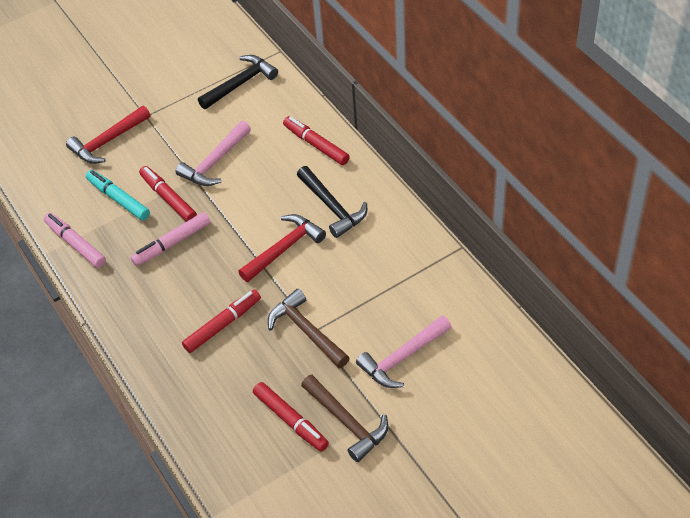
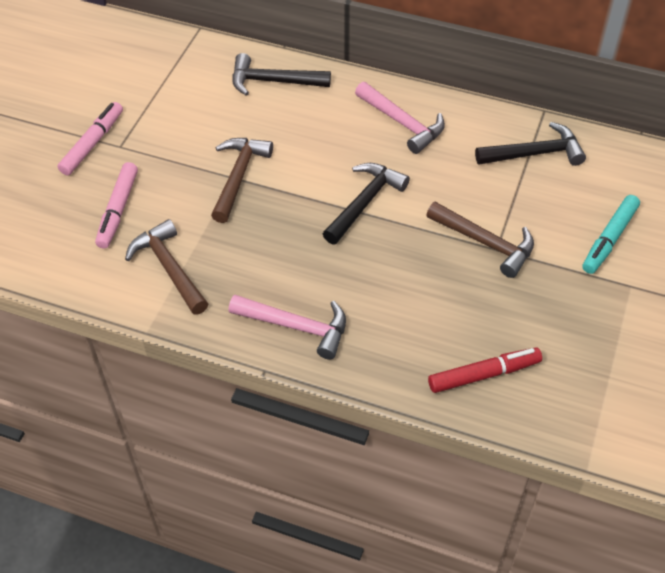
black hammer: 2 -> 3
brown hammer: 2 -> 3
red hammer: 2 -> 0
red marker: 4 -> 1

